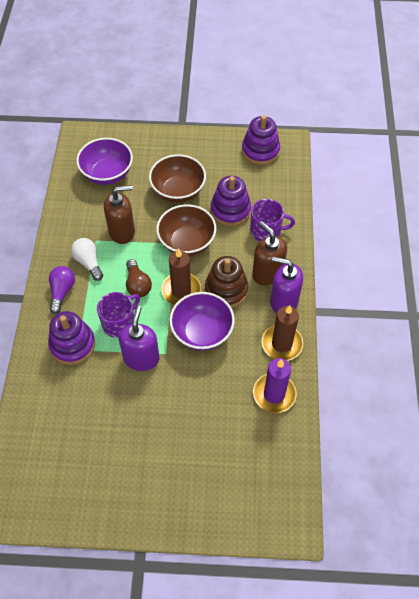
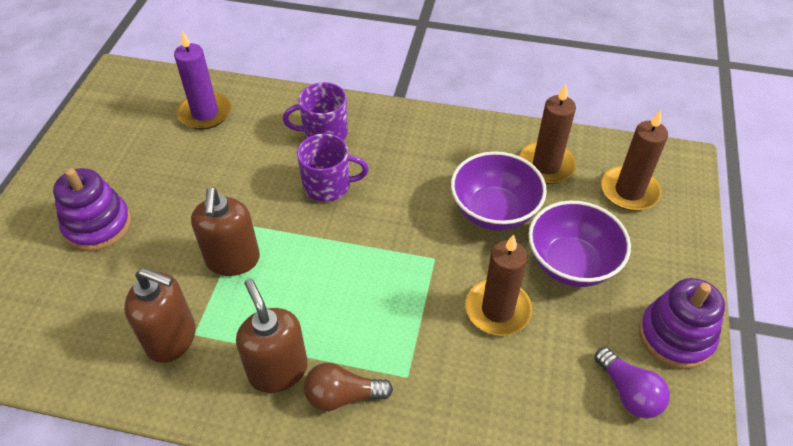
brown bowl: 2 -> 0
brown candle: 2 -> 3
brown soap dispenser: 2 -> 3
brown stacking toy: 1 -> 0
purple soap dispenser: 2 -> 0
purple stacking toy: 3 -> 2
white light bulb: 1 -> 0

